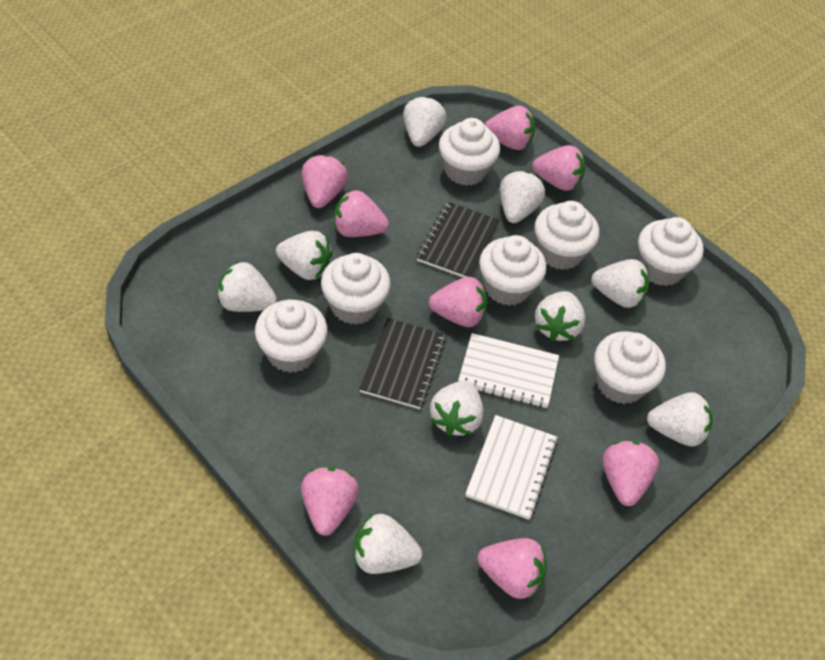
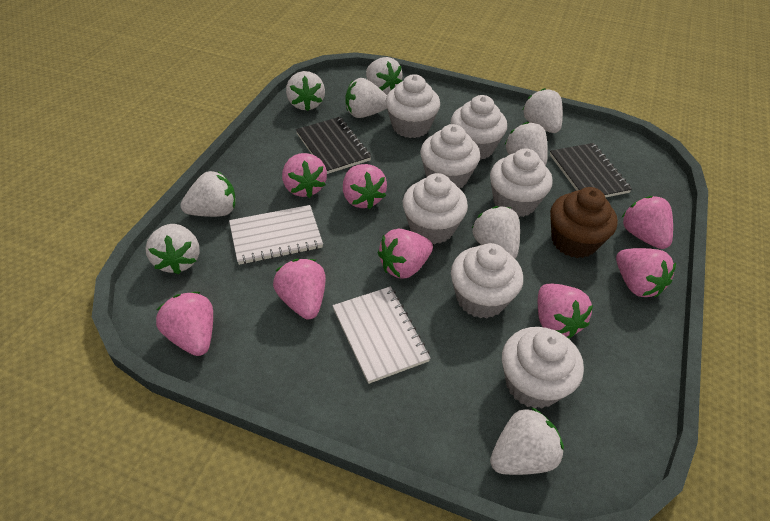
brown cupcake: 0 -> 1

